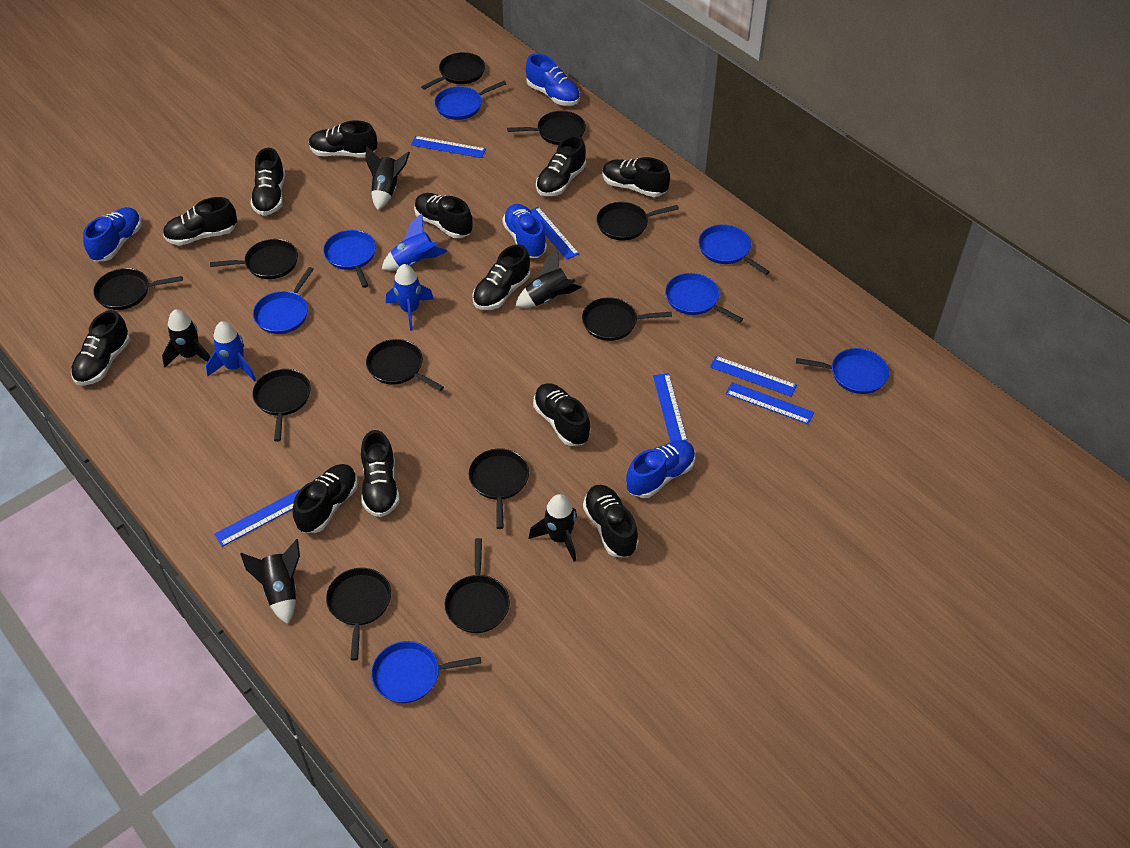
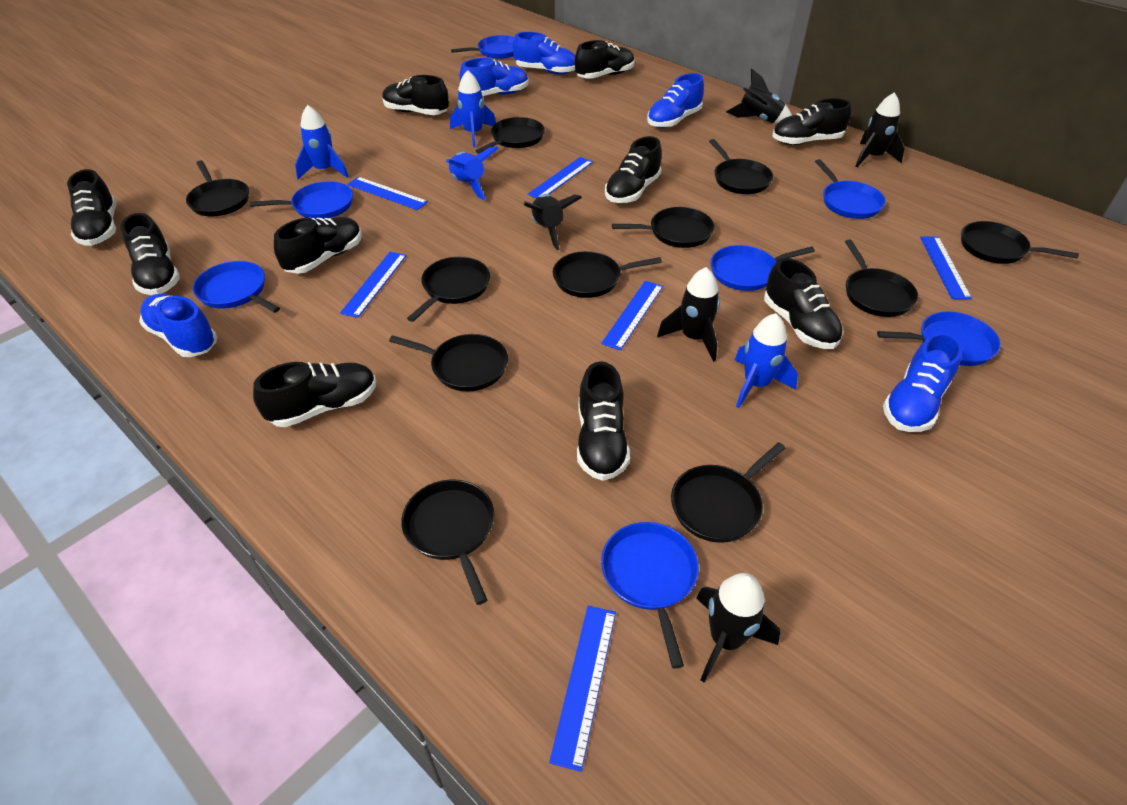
black shoe: 12 -> 10
blue rocket: 3 -> 4
blue shoe: 4 -> 5

